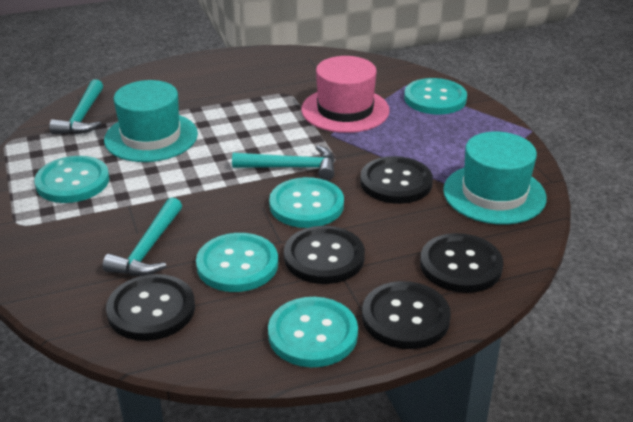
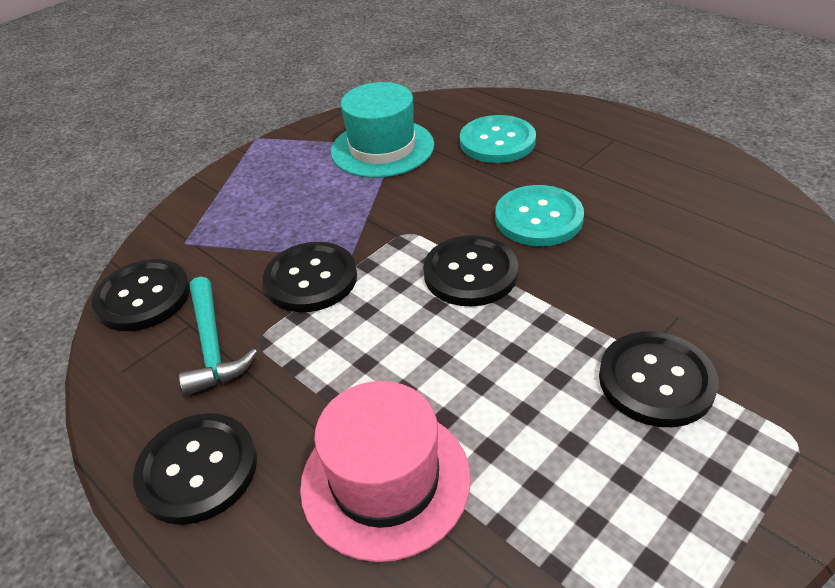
turquoise button: 5 -> 2
turquoise hammer: 3 -> 1
turquoise hat: 2 -> 1

